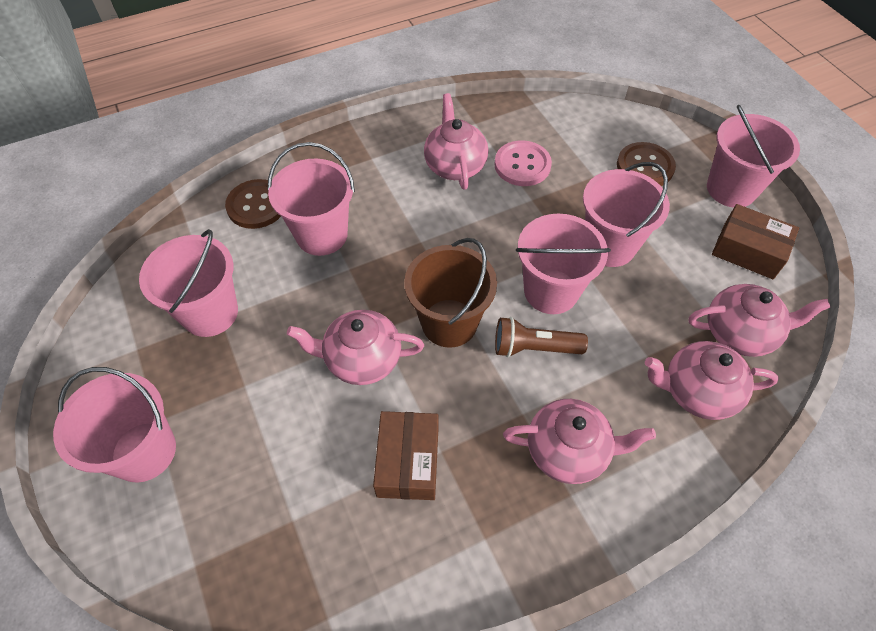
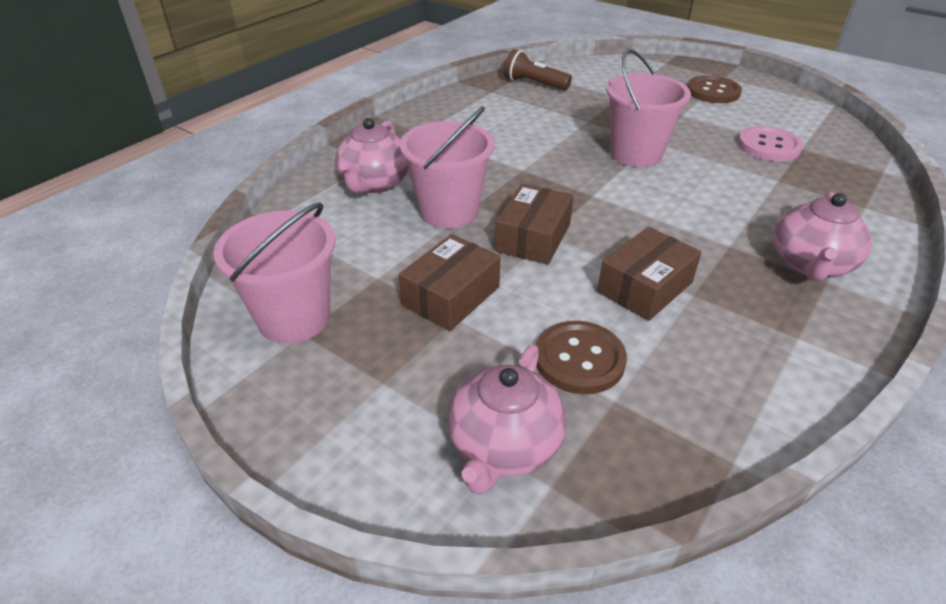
brown box: 2 -> 3
brown bucket: 1 -> 0
pink bucket: 6 -> 3
pink teapot: 5 -> 3

